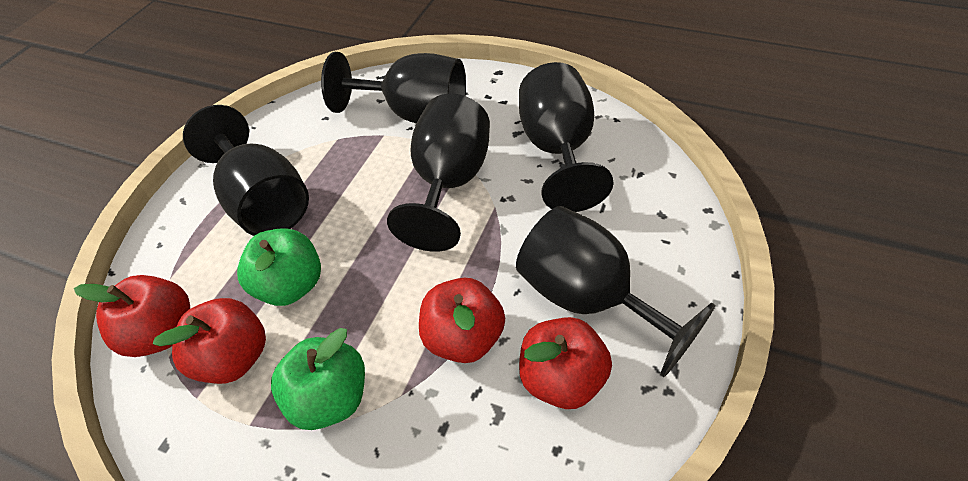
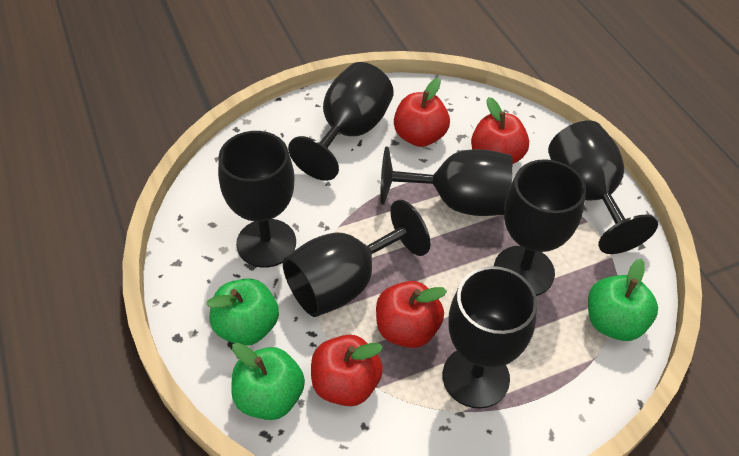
black goblet: 5 -> 7
green apple: 2 -> 3

